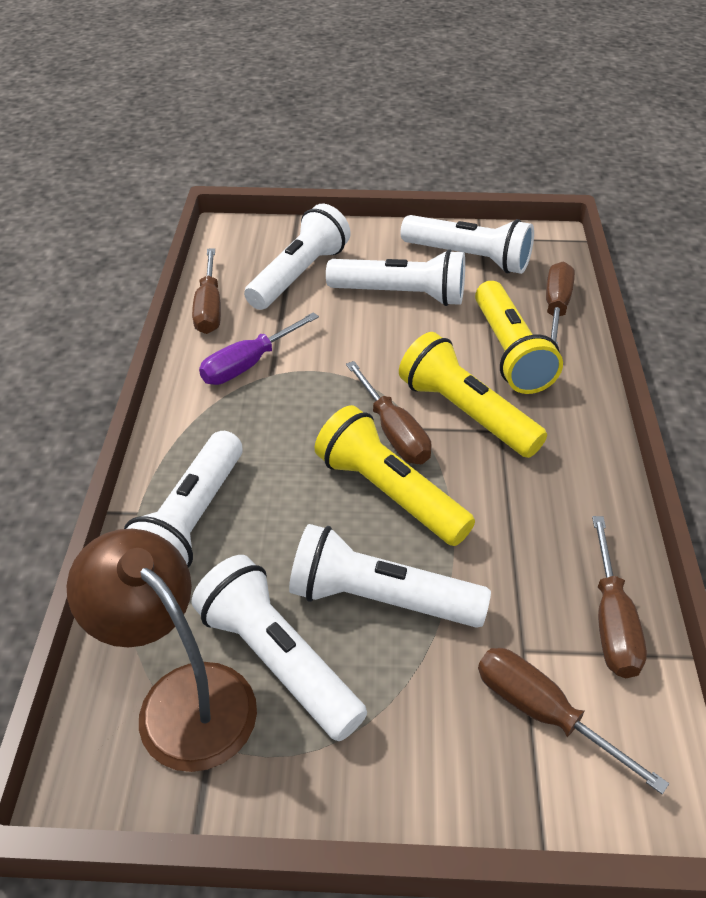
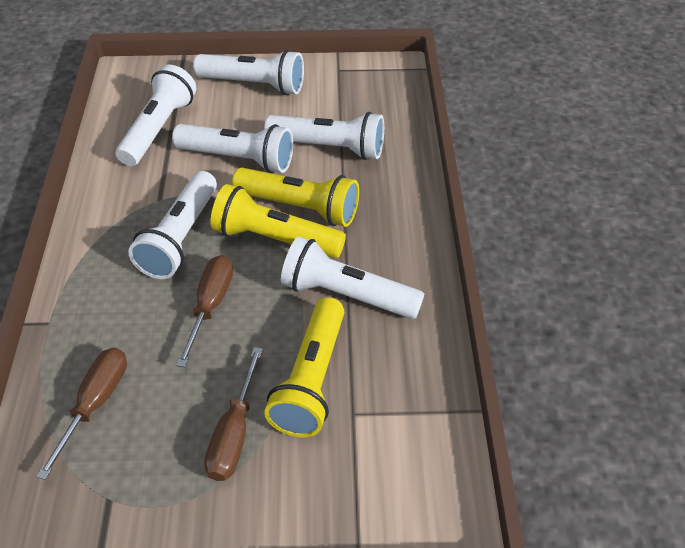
brown lamp: 1 -> 0
brown screwdriver: 5 -> 3
purple screwdriver: 1 -> 0

